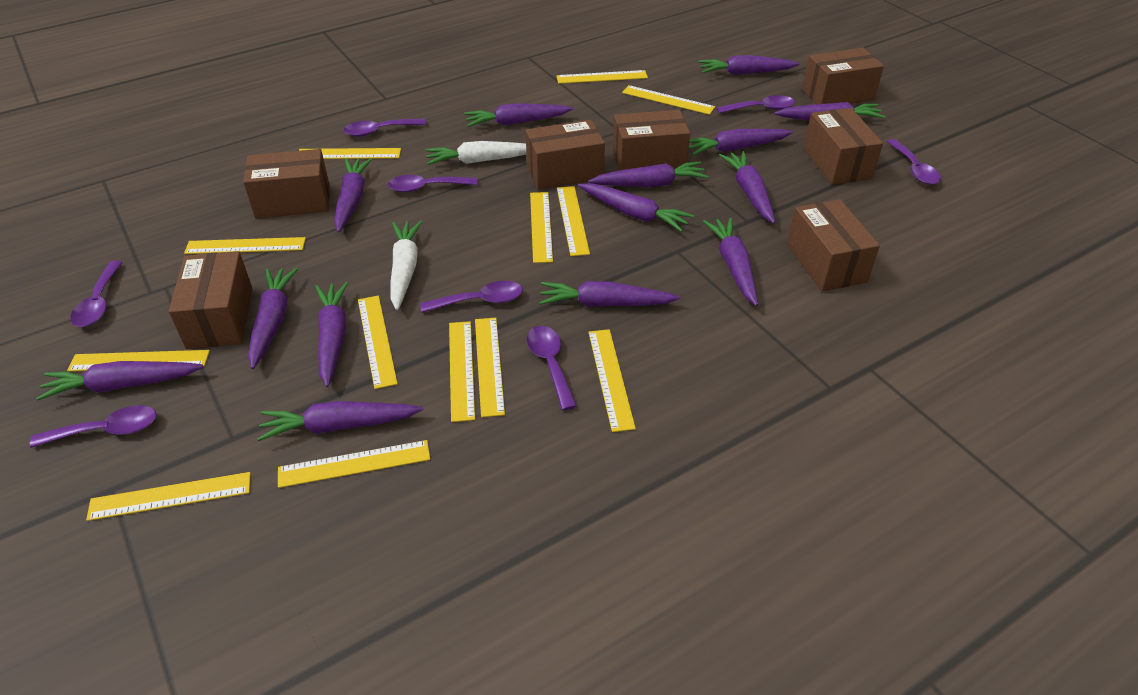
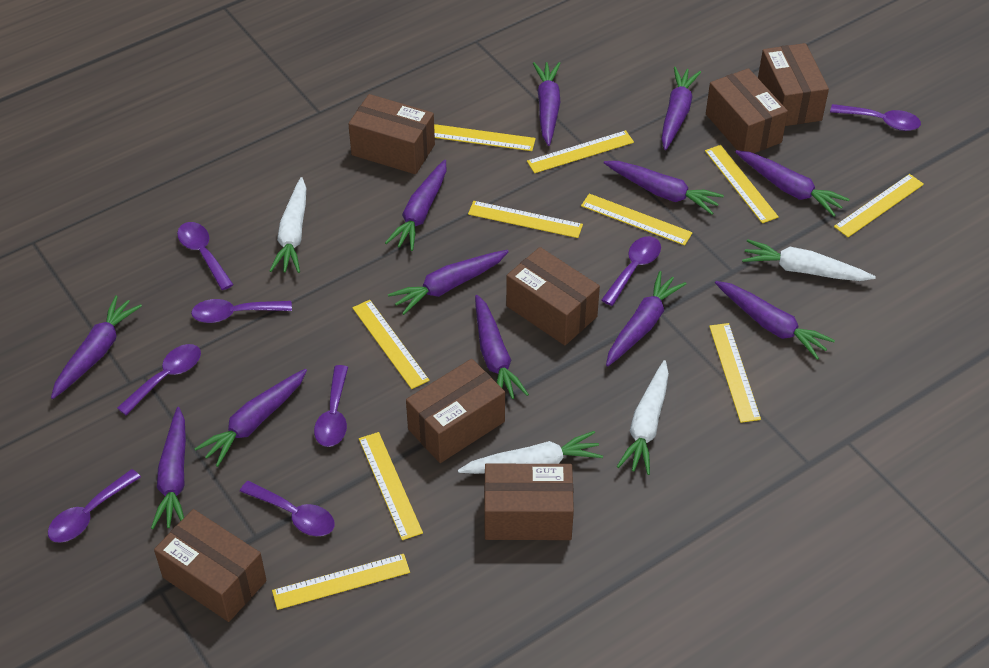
purple carrot: 14 -> 12
white carrot: 2 -> 4
yellow ruler: 13 -> 10

